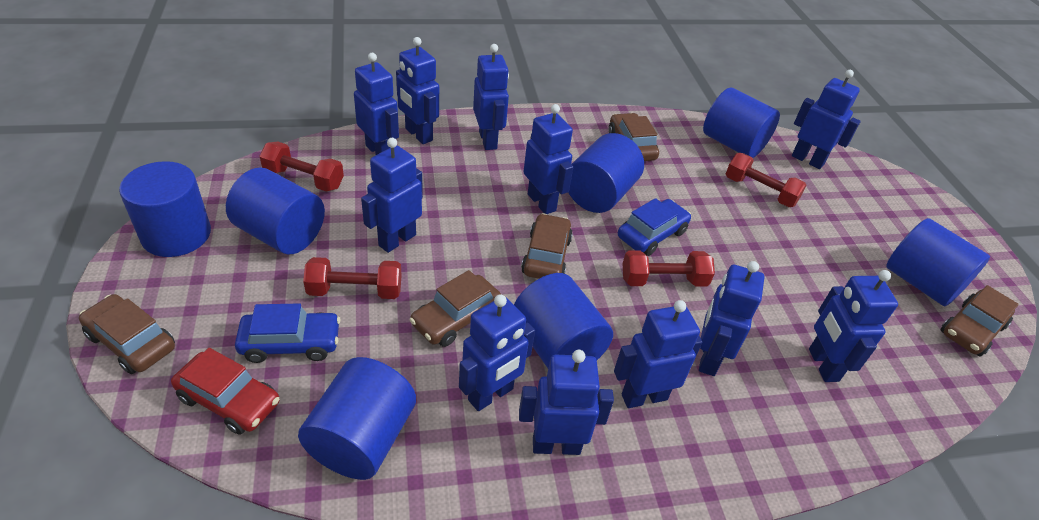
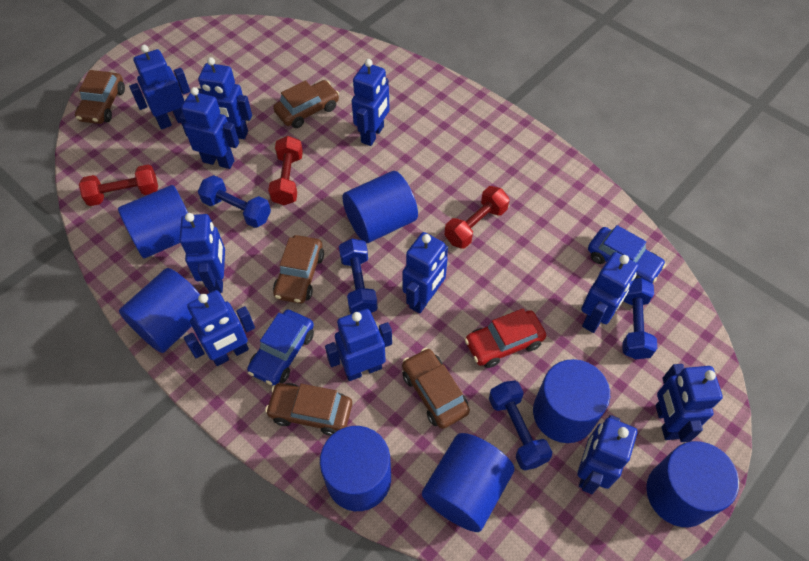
blue dumbbell: 0 -> 4
red dumbbell: 4 -> 3

